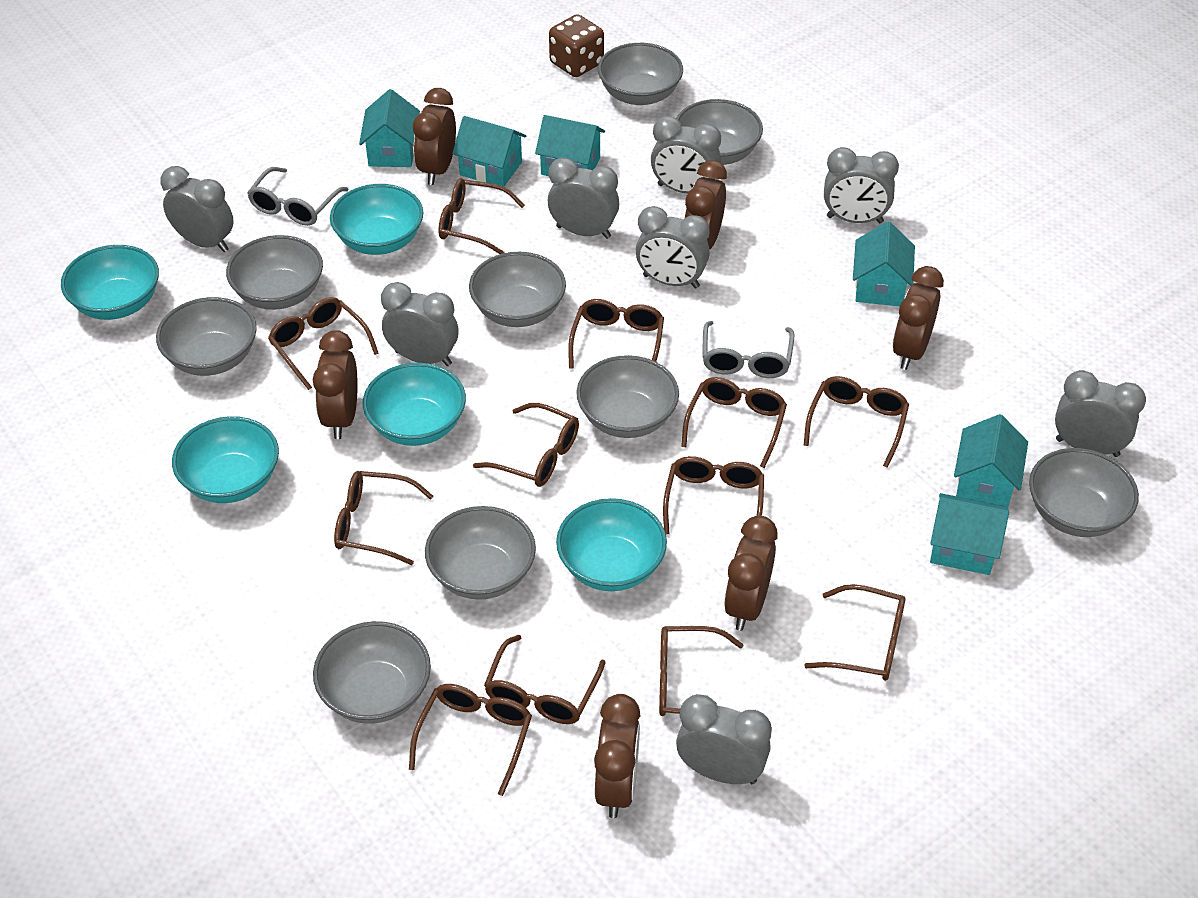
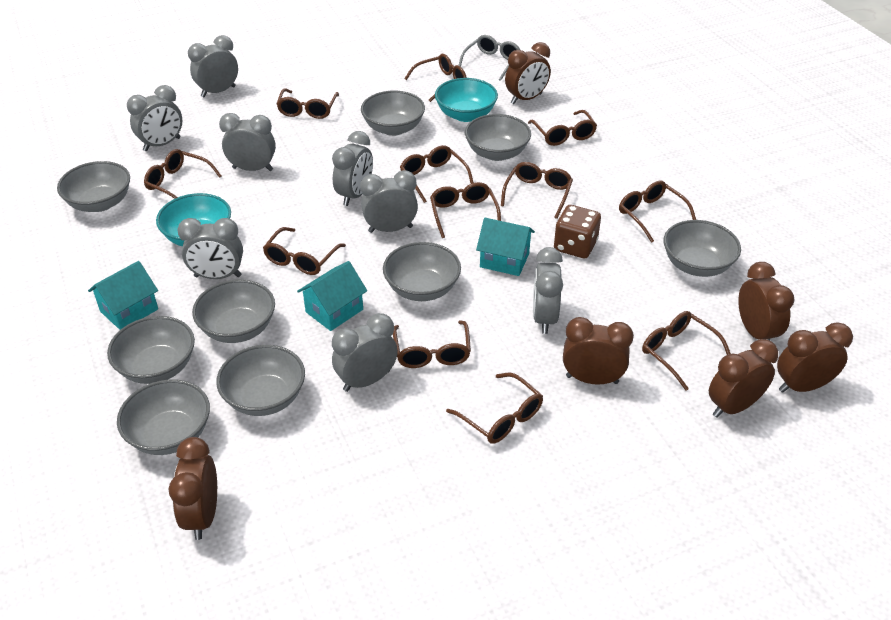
grey glasses: 2 -> 1
turquoise bowl: 5 -> 2
turquoise house: 6 -> 3

